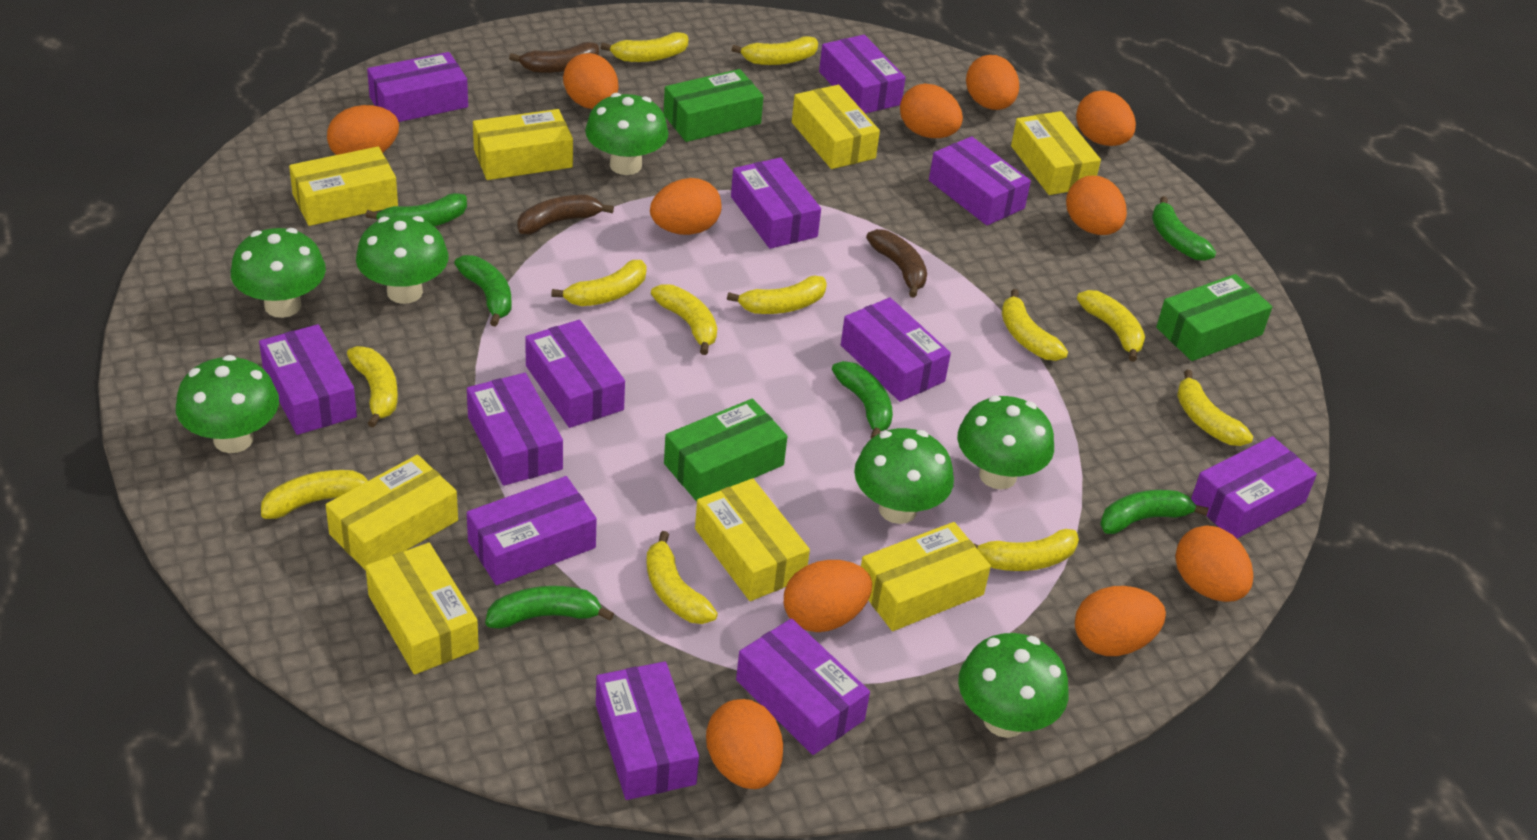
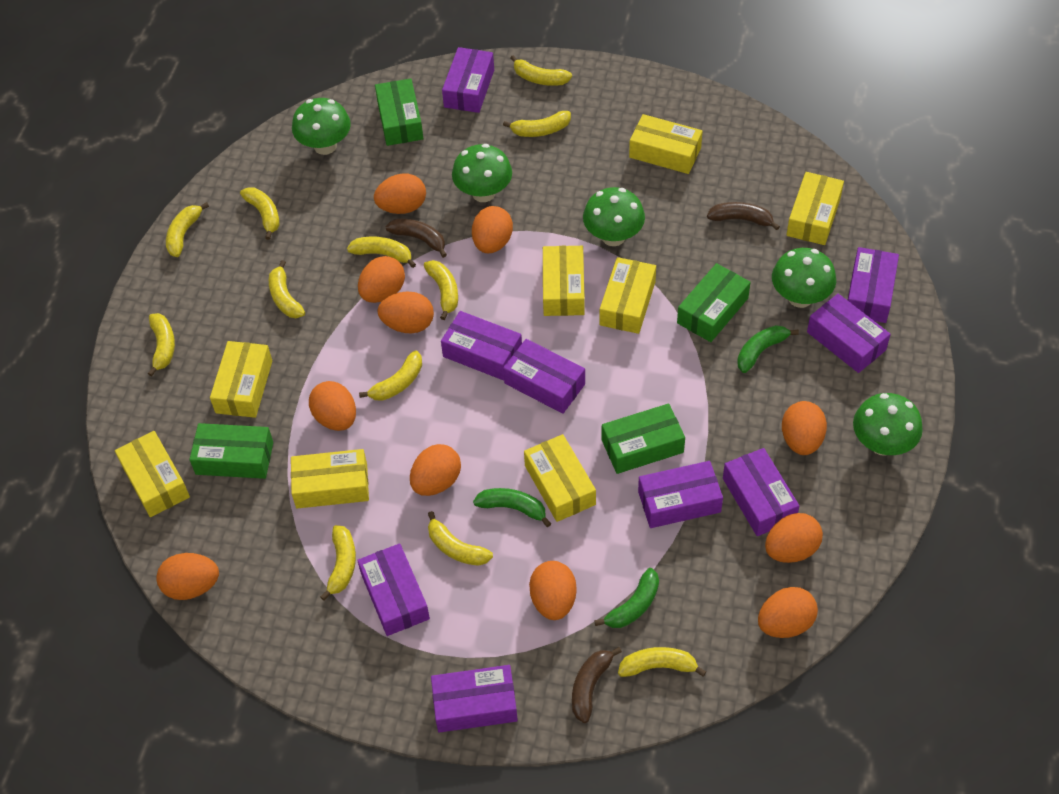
green banana: 6 -> 3
green box: 3 -> 4
green mushroom: 7 -> 5
purple box: 12 -> 9

